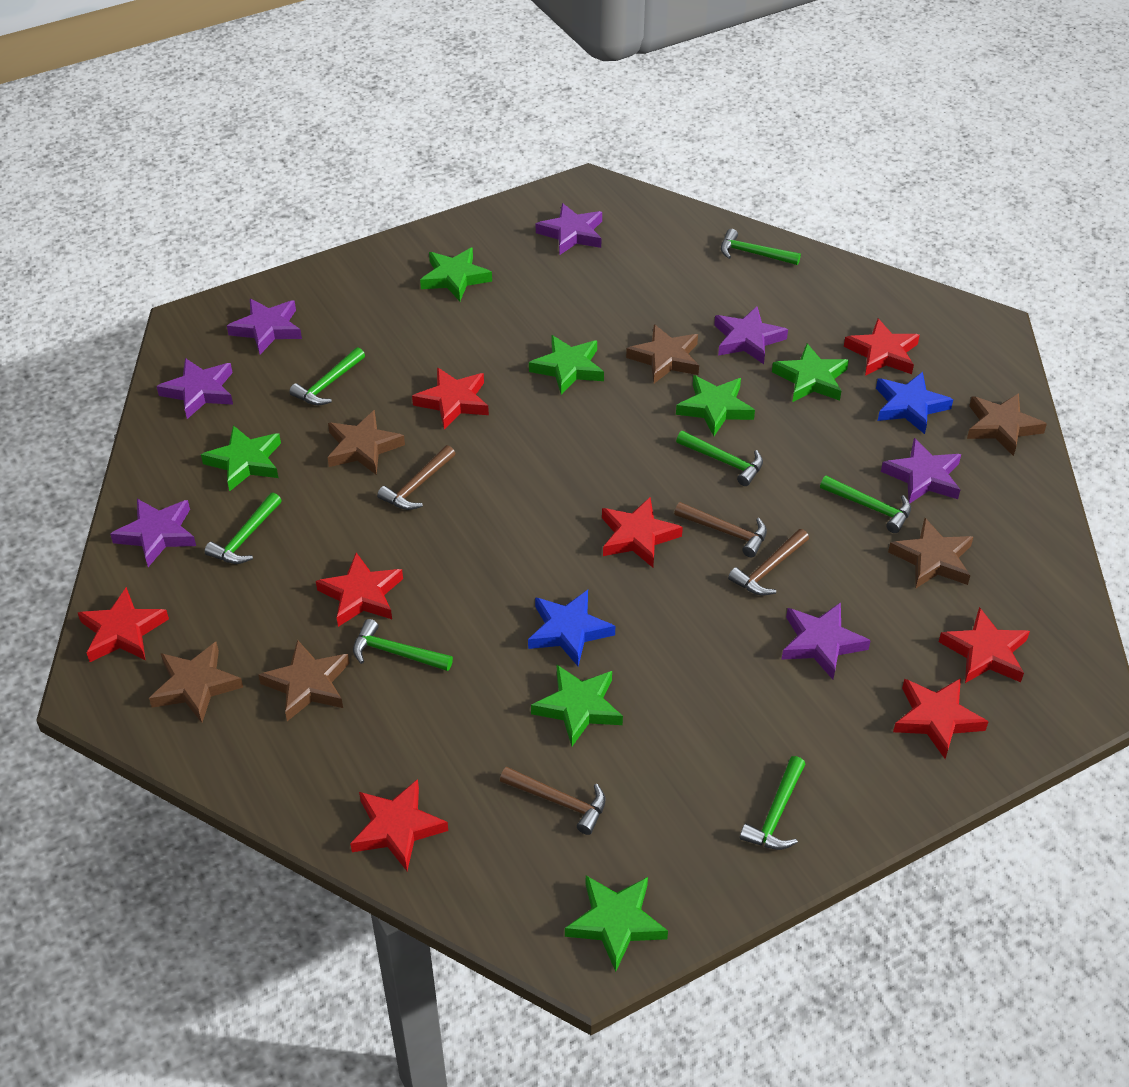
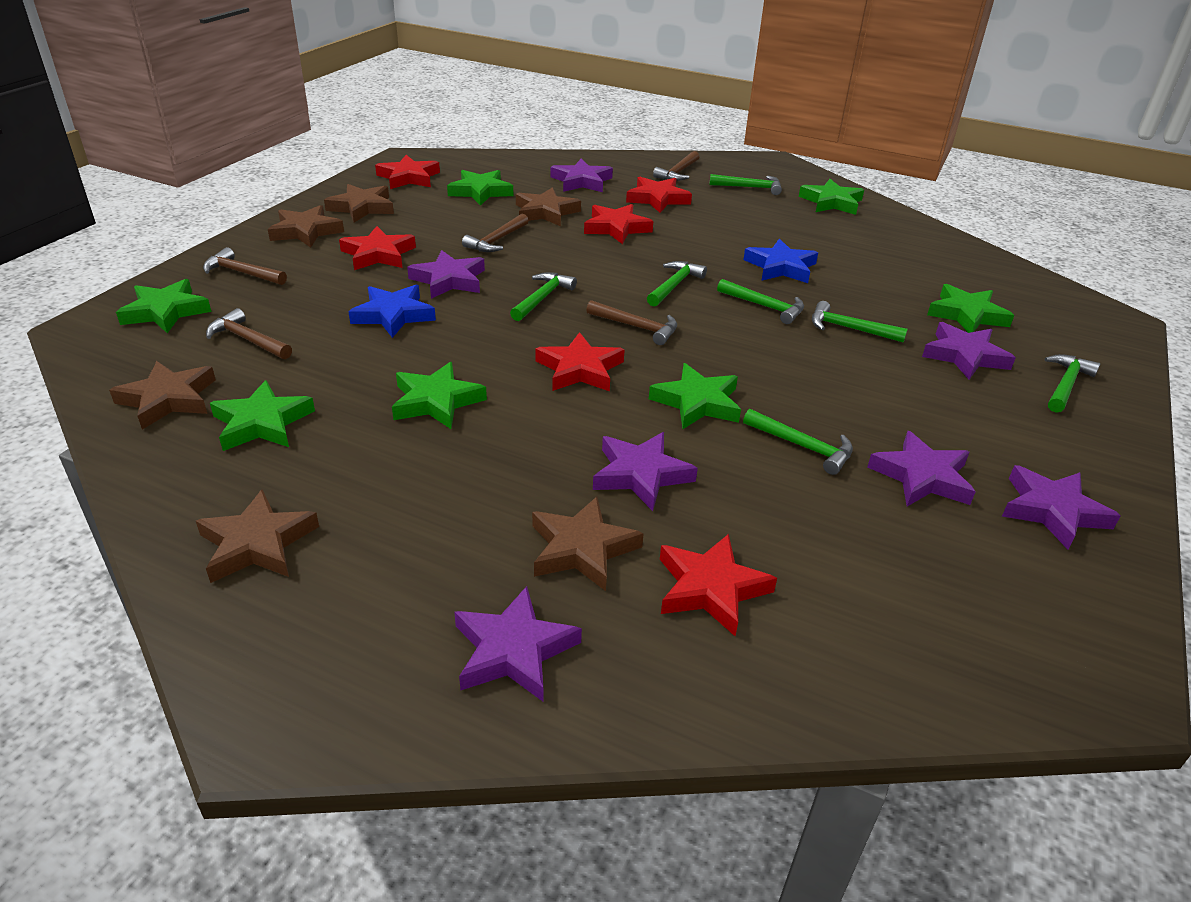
brown hammer: 4 -> 5
red star: 8 -> 6

